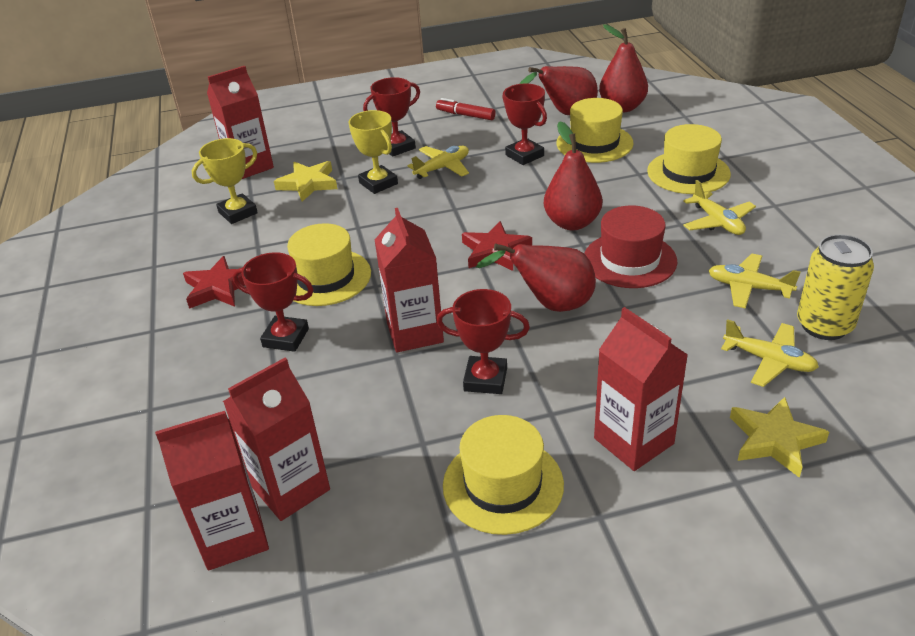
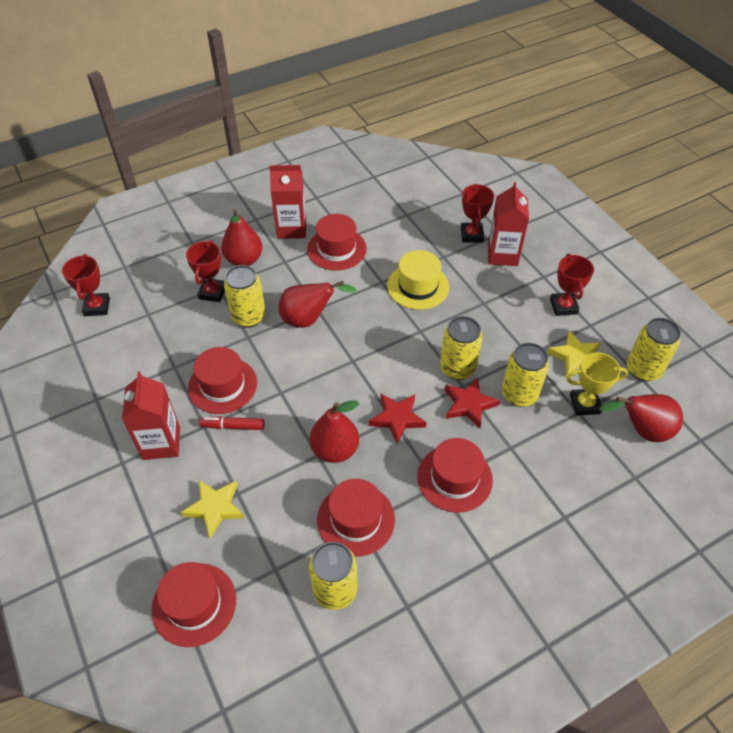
red carton: 5 -> 3
red hat: 1 -> 5
yellow can: 1 -> 5
yellow hat: 4 -> 1
yellow plane: 4 -> 0
yellow trophy: 2 -> 1

